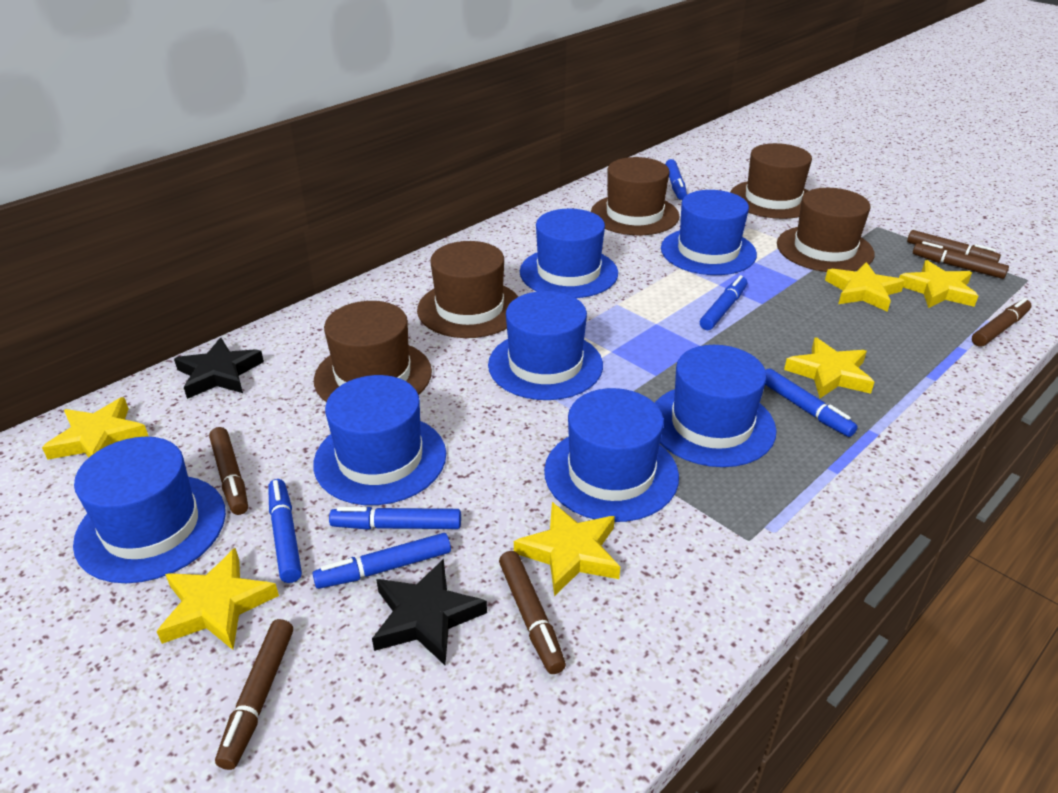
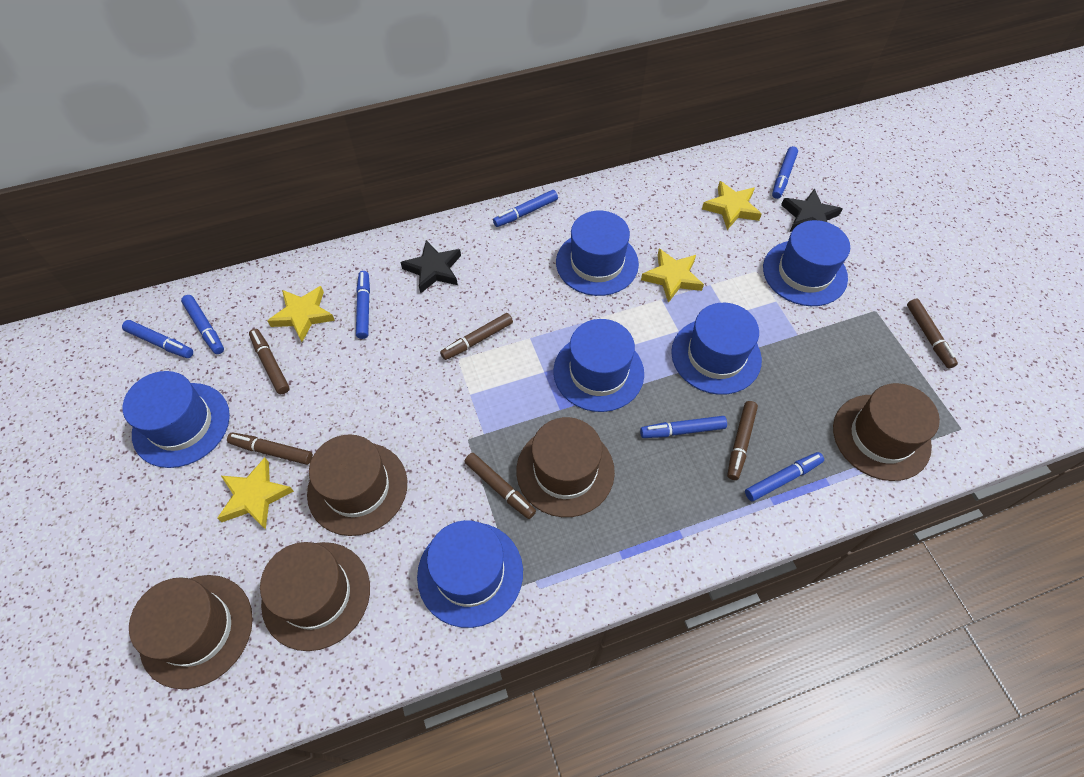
blue hat: 7 -> 6
blue marker: 6 -> 7
yellow star: 6 -> 4

